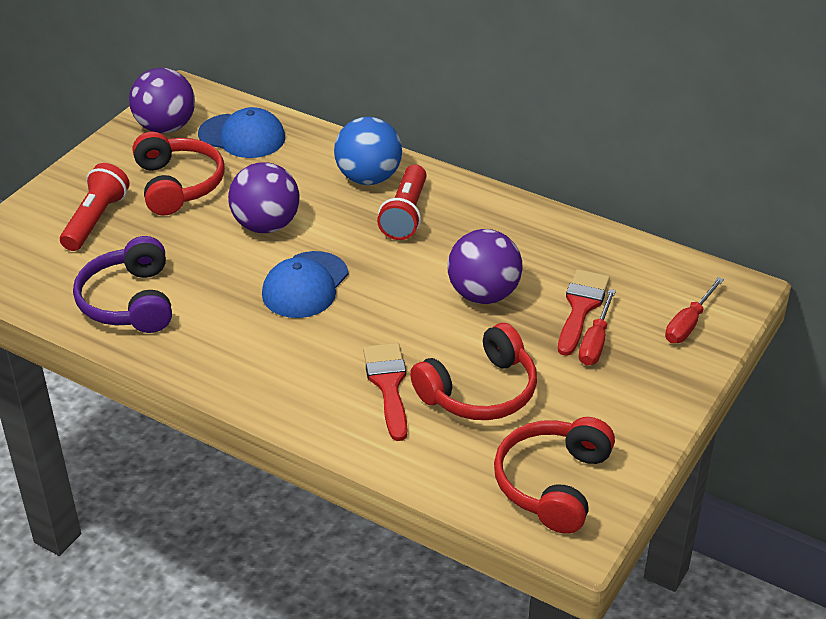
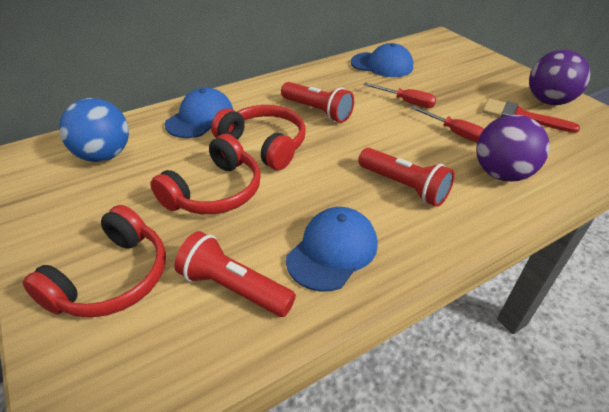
blue cap: 2 -> 3
purple ball: 3 -> 2
purple headphones: 1 -> 0
red brush: 2 -> 1
red flashlight: 2 -> 3

